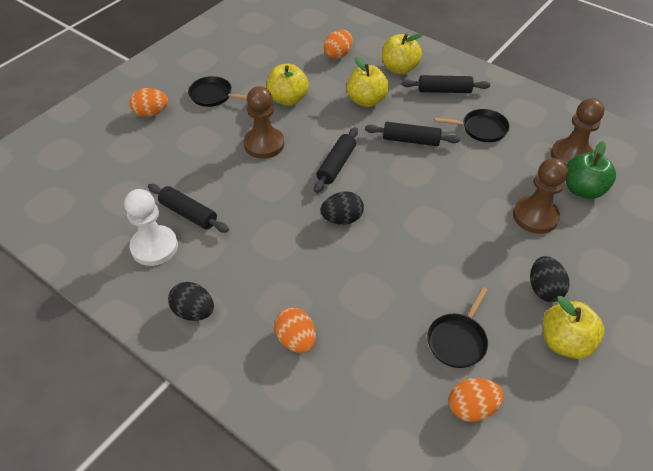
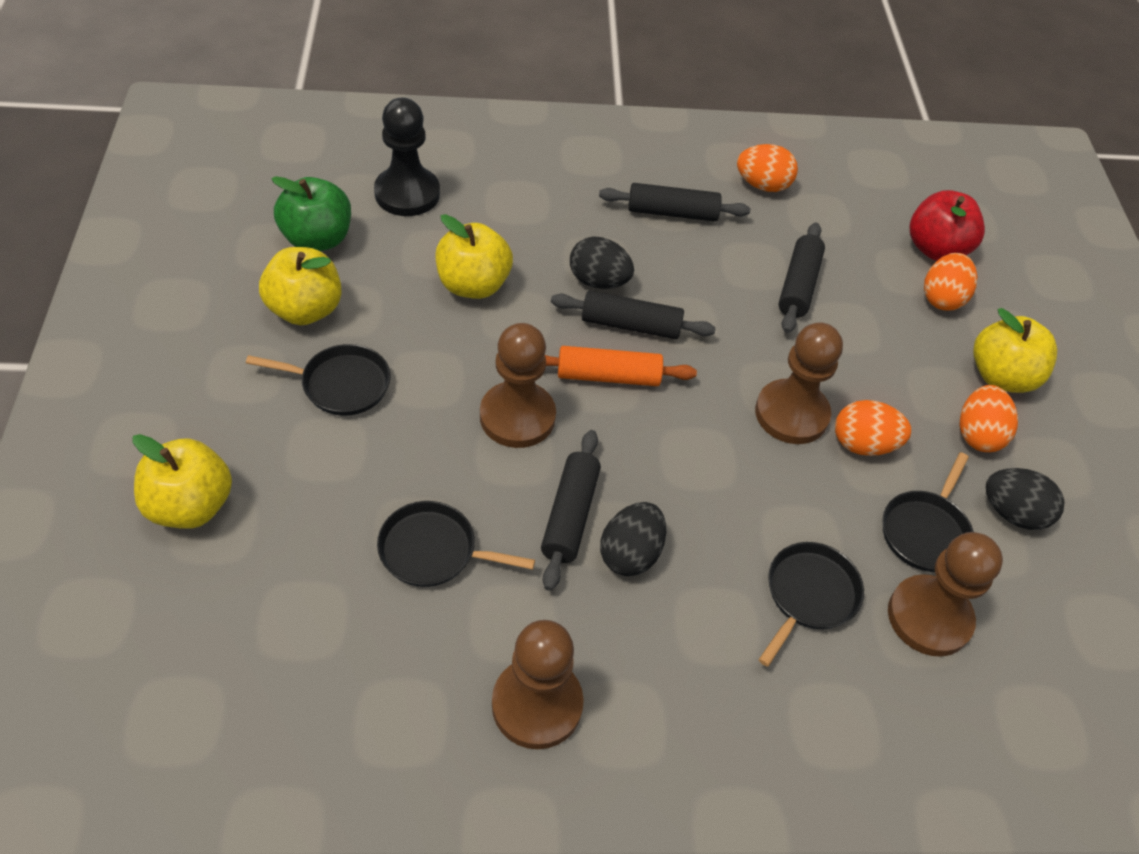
black pan: 3 -> 4
black pawn: 0 -> 1
brown pawn: 3 -> 4
orange rolling pin: 0 -> 1
red apple: 0 -> 1
white pawn: 1 -> 0

